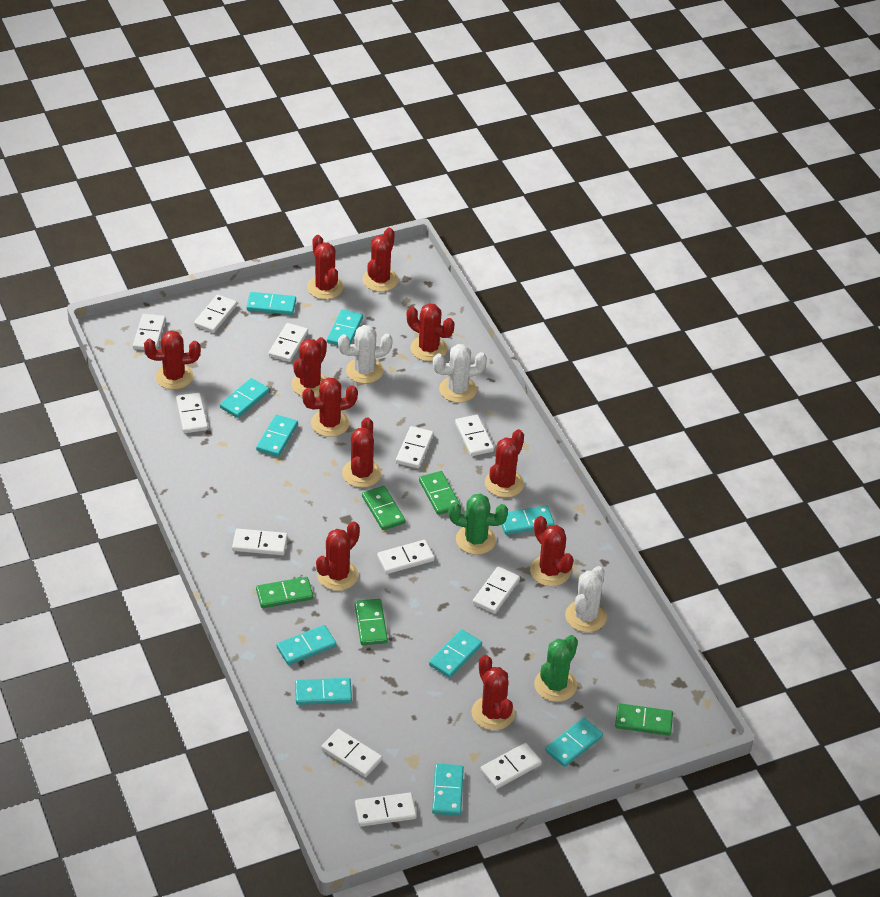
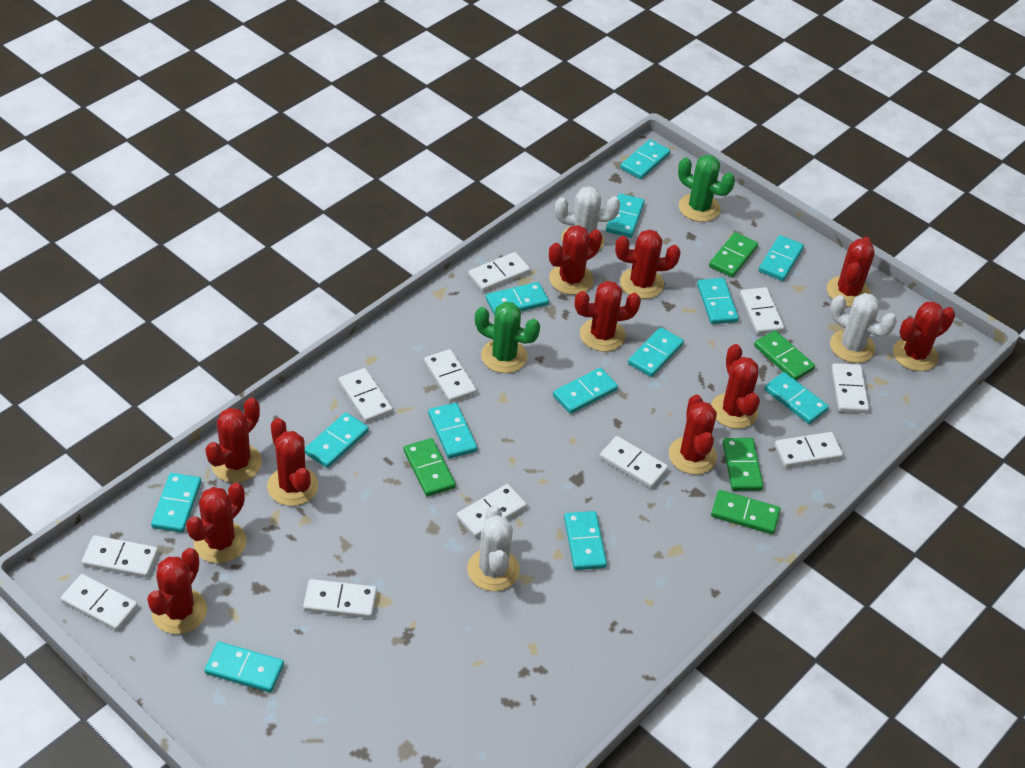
turquoise domino: 10 -> 13
white domino: 12 -> 11

